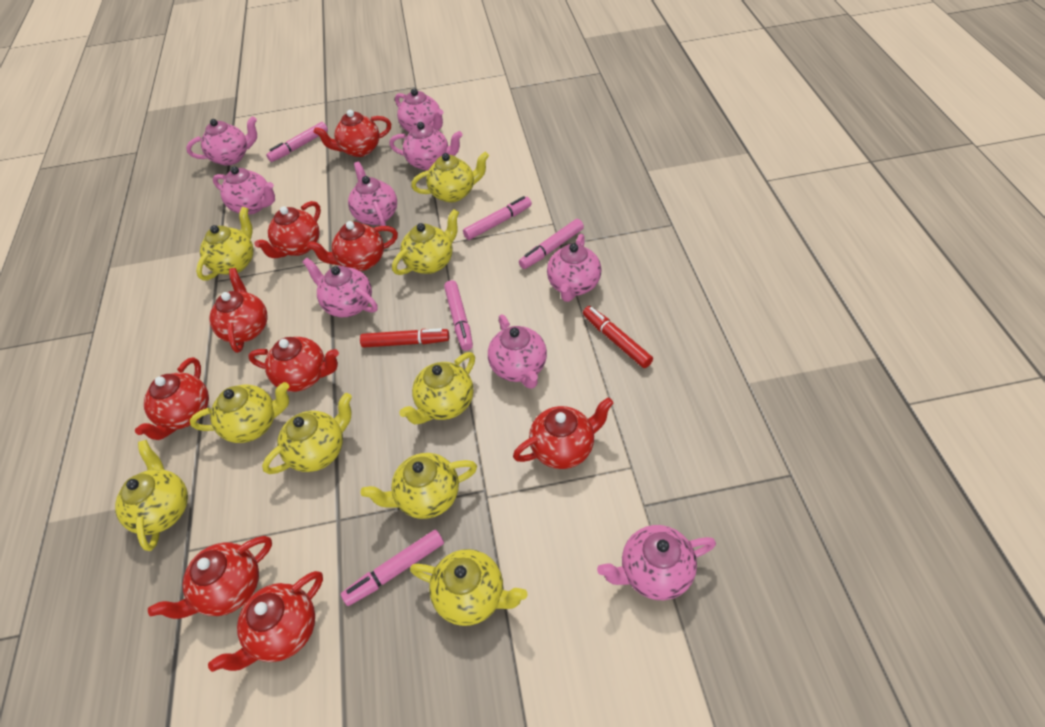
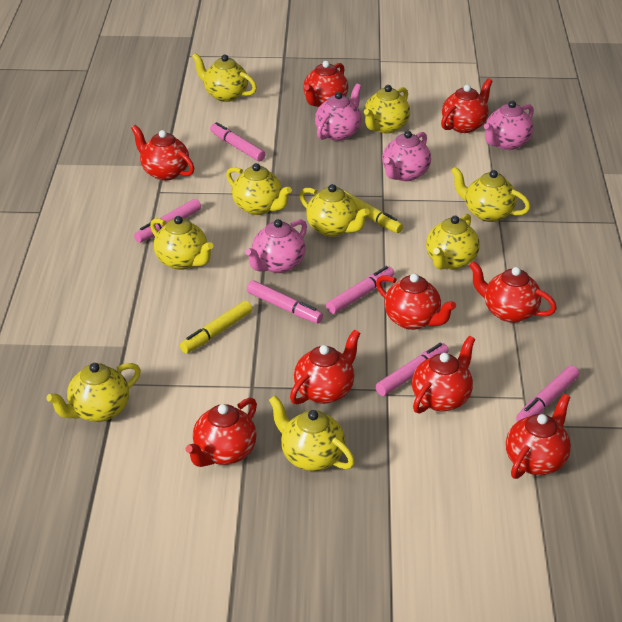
pink marker: 5 -> 6
pink teapot: 9 -> 4
red marker: 2 -> 0
yellow marker: 0 -> 2

